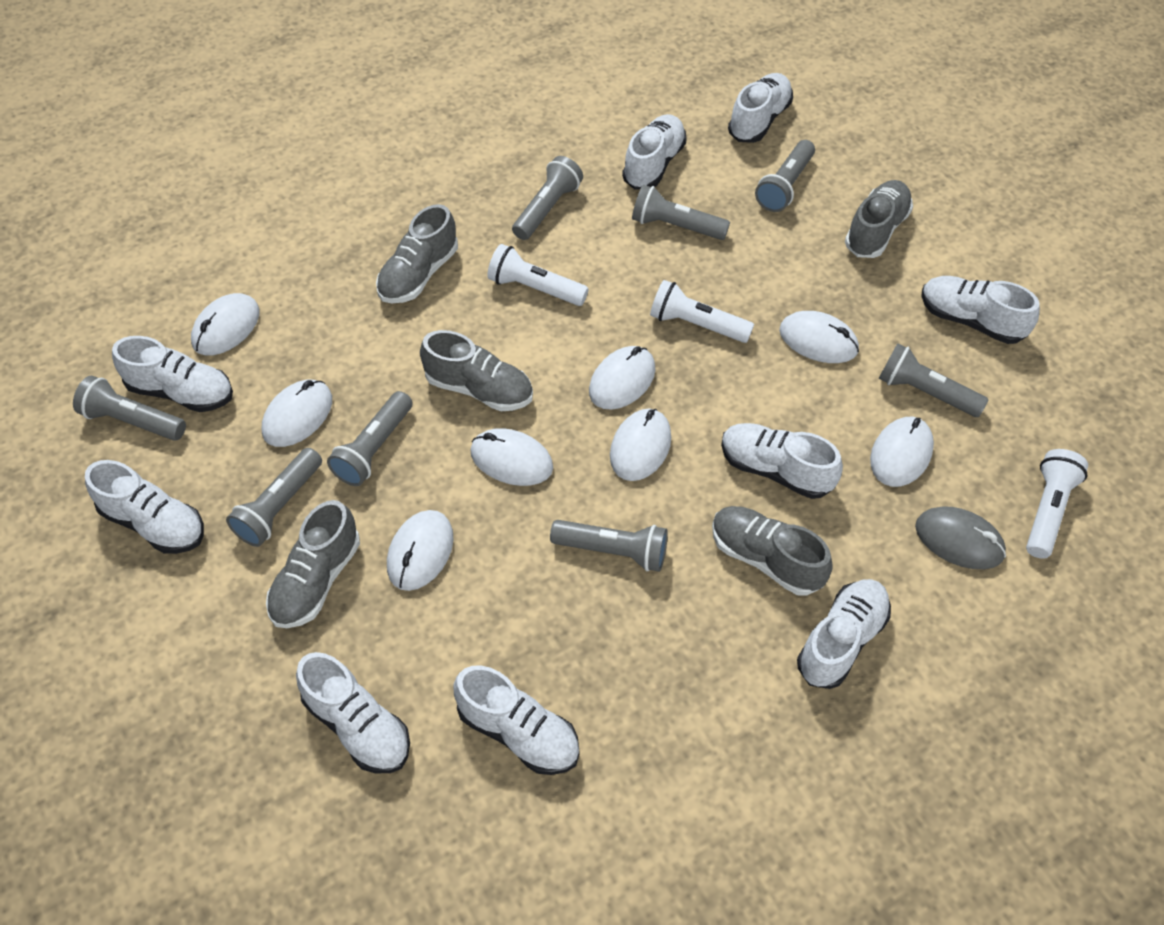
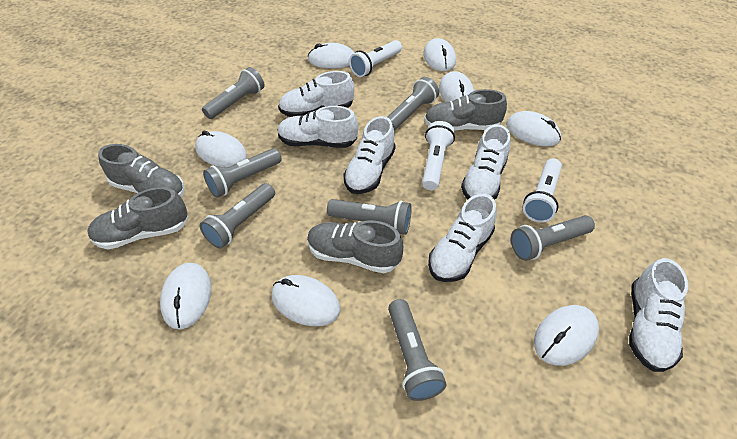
grey flashlight: 8 -> 7
grey mouse: 1 -> 0
grey shoe: 5 -> 4
white shoe: 9 -> 6

